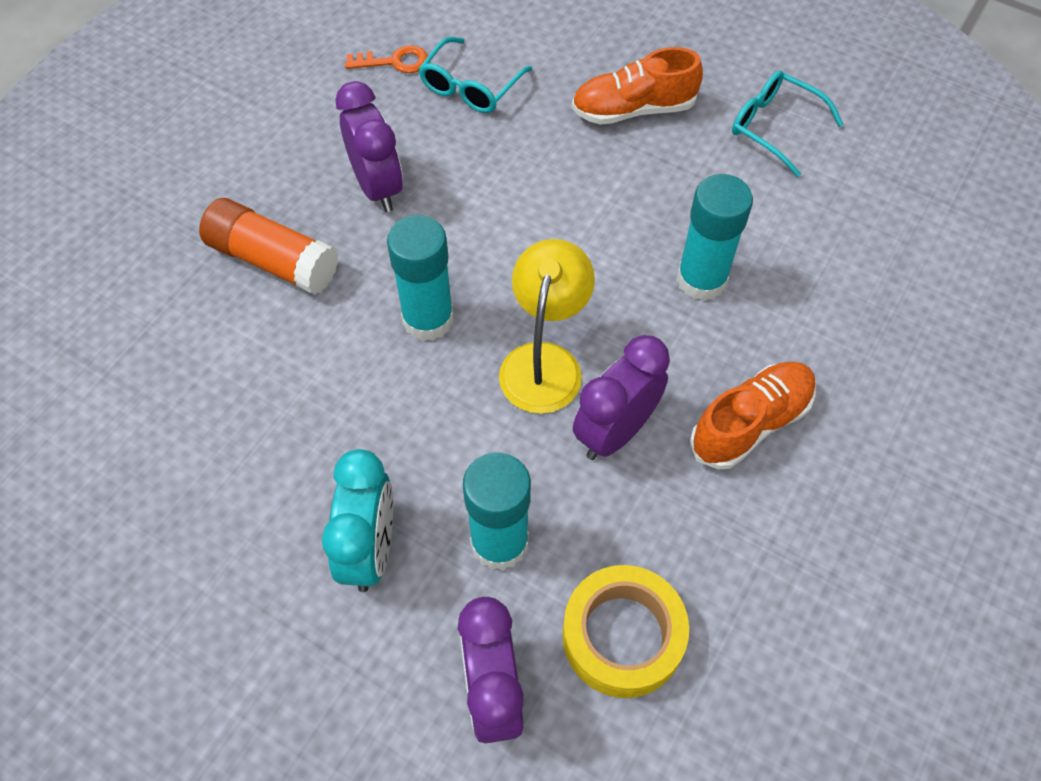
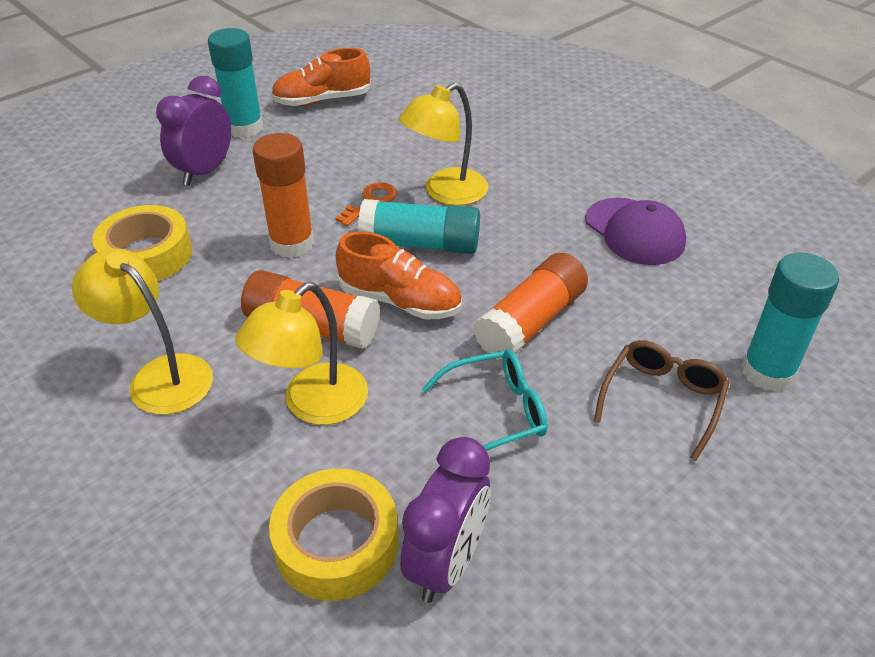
brown glasses: 0 -> 1
orange glue stick: 1 -> 3
purple cap: 0 -> 1
purple clock: 3 -> 2
turquoise clock: 1 -> 0
turquoise glasses: 2 -> 1
yellow lamp: 1 -> 3
yellow tape: 1 -> 2

